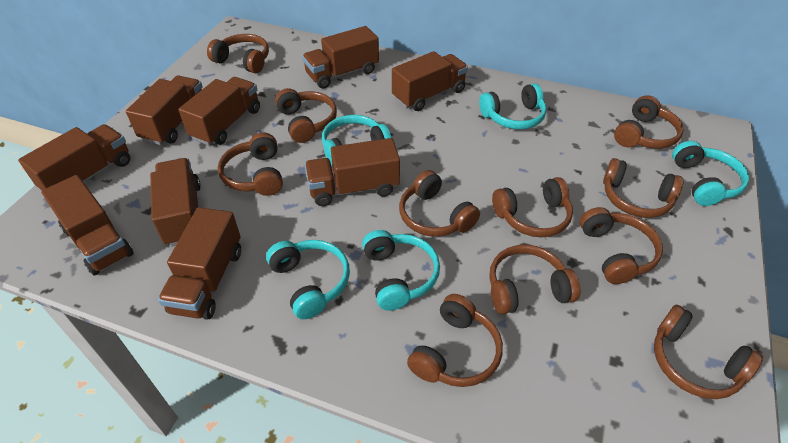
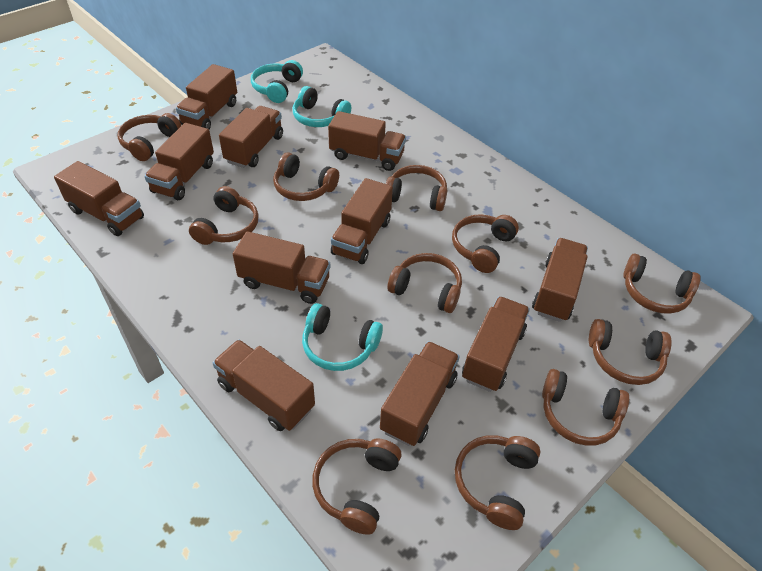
brown truck: 9 -> 11
turquoise headphones: 5 -> 3

